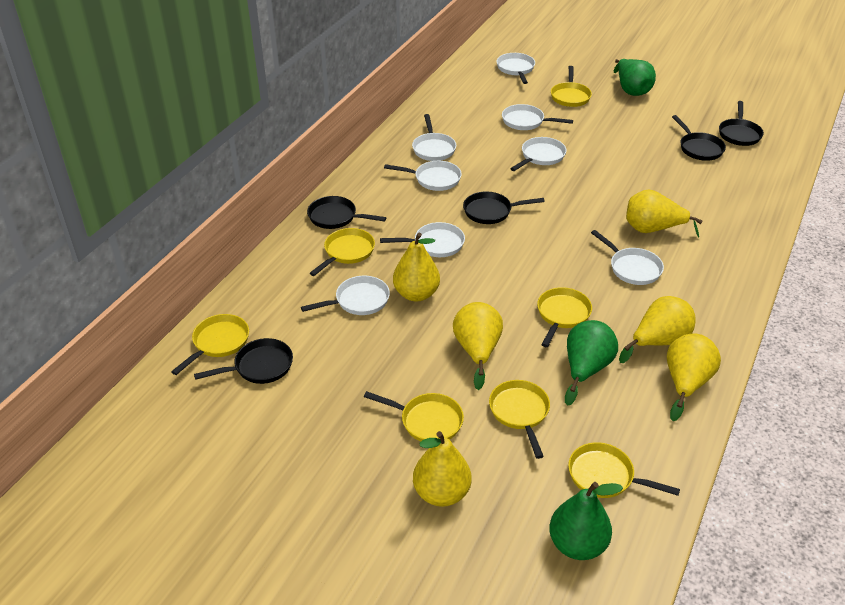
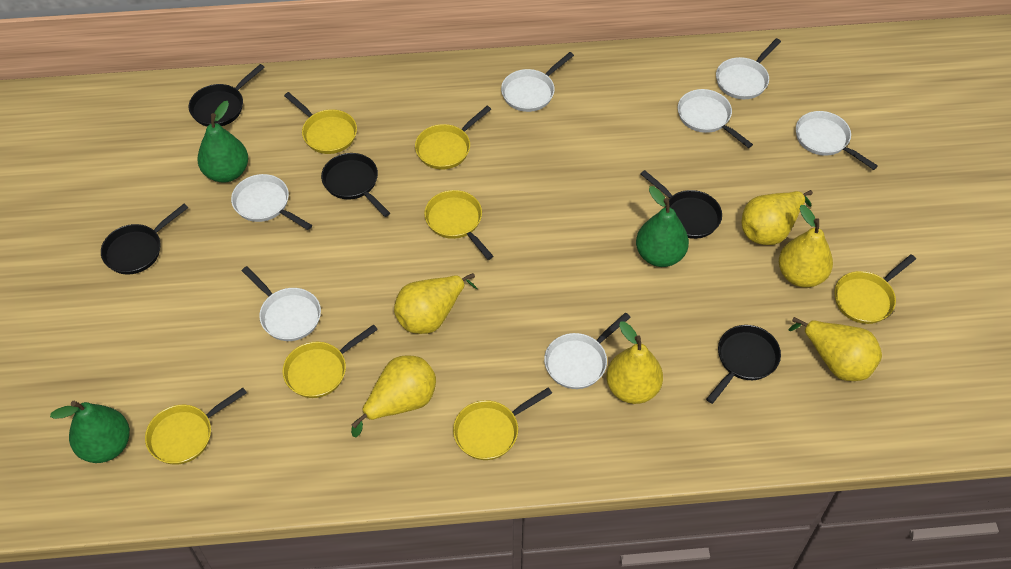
white pan: 8 -> 7

